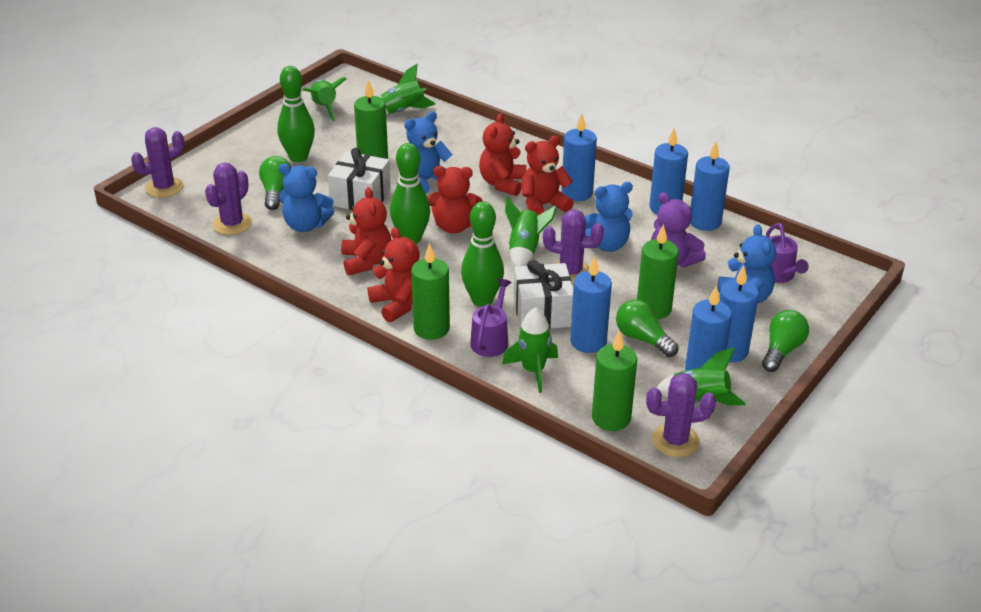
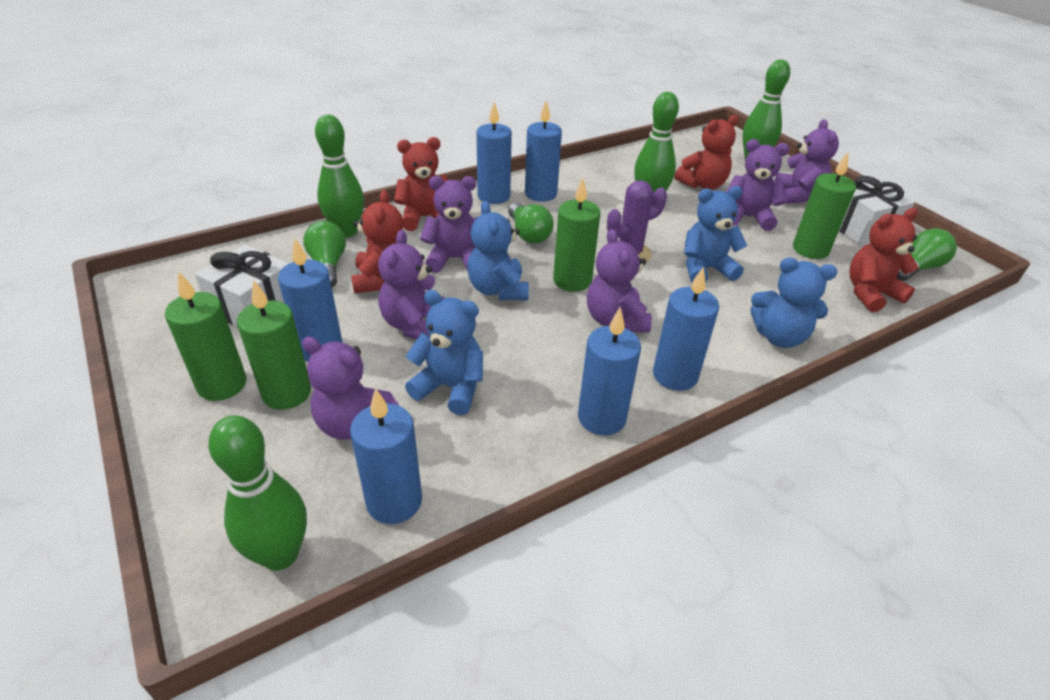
green bowling pin: 3 -> 4
green rocket: 5 -> 0
purple cactus: 4 -> 1
purple teddy bear: 1 -> 6
purple watering can: 2 -> 0
red teddy bear: 5 -> 4

